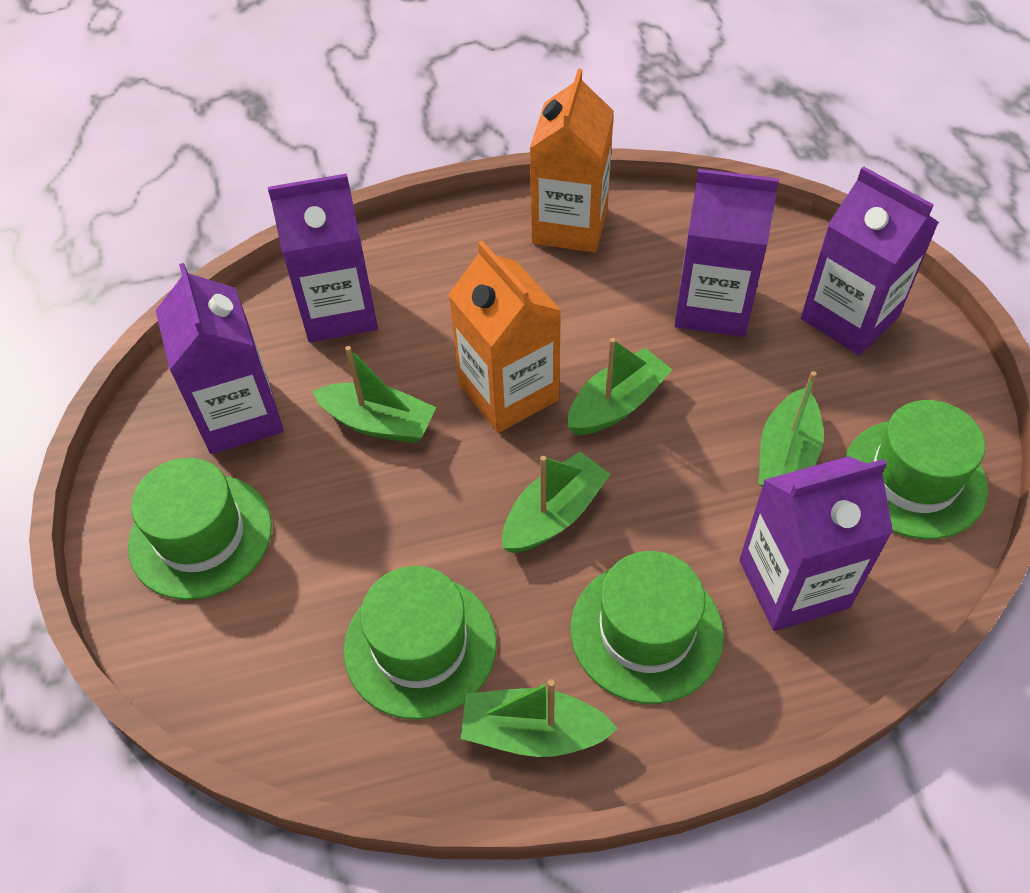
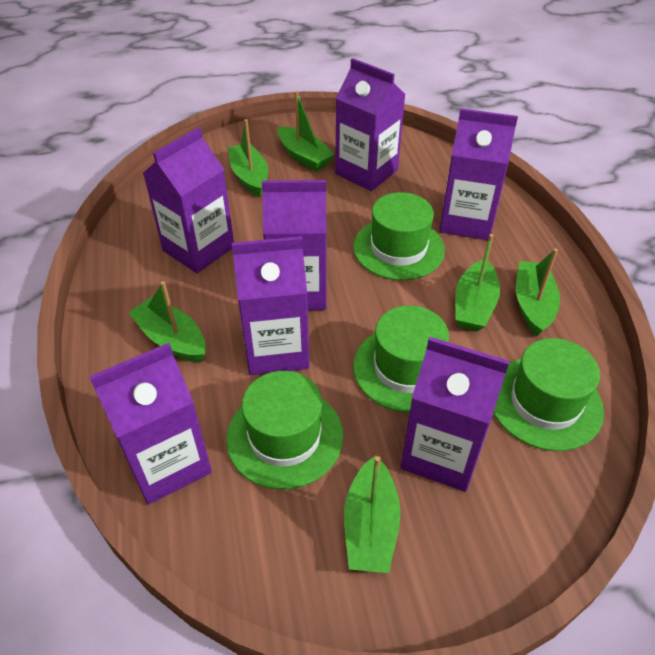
green boat: 5 -> 6
orange carton: 2 -> 0
purple carton: 5 -> 7

